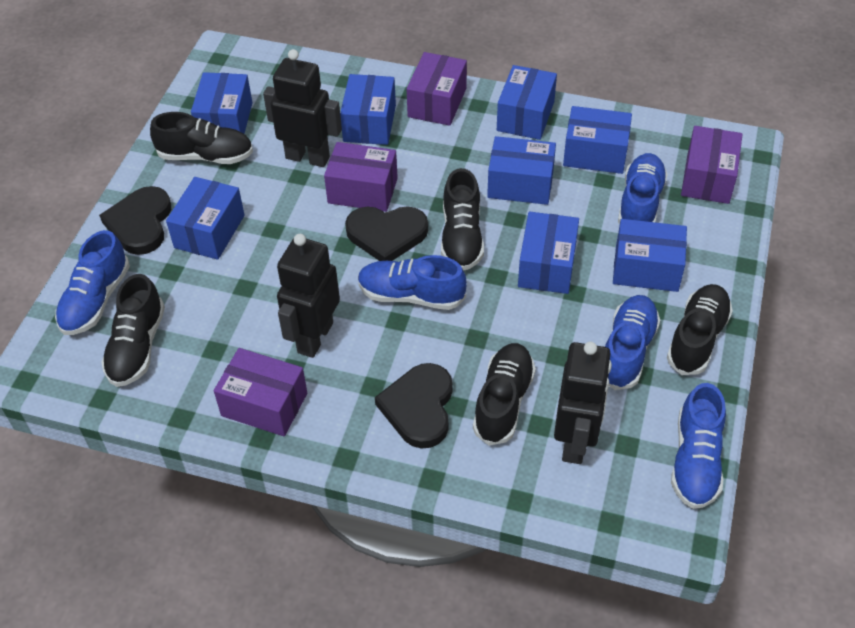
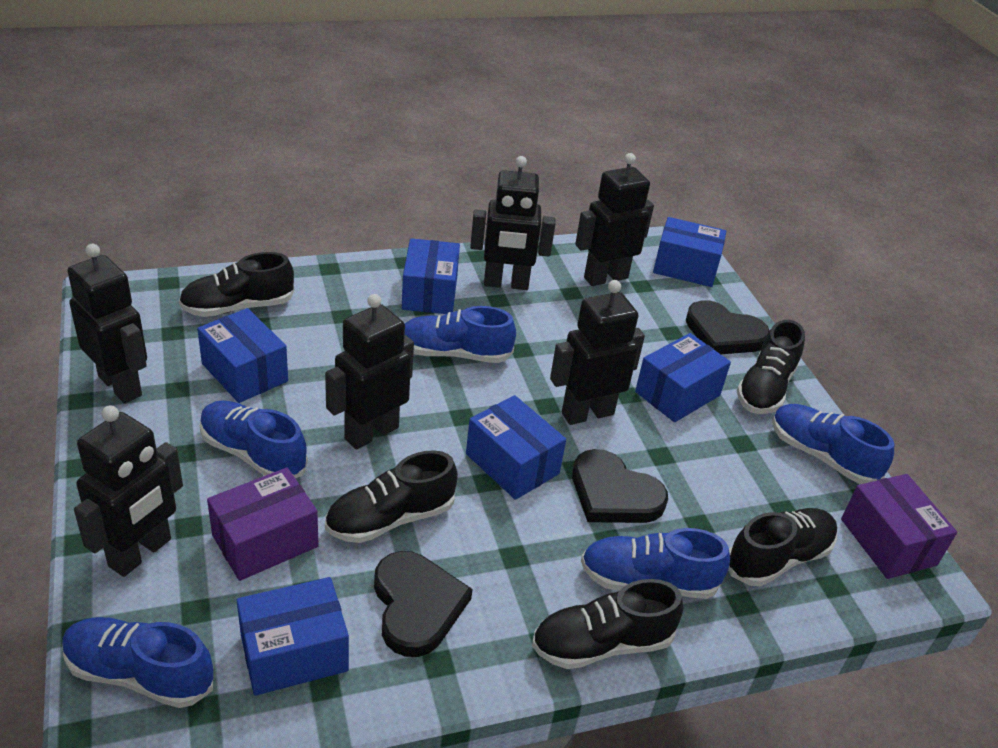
black robot: 3 -> 6
blue box: 8 -> 6
purple box: 4 -> 2

